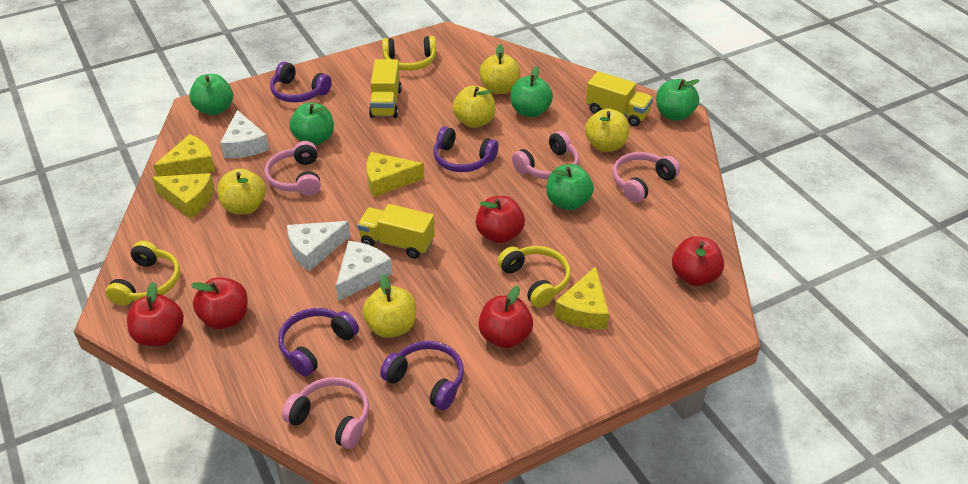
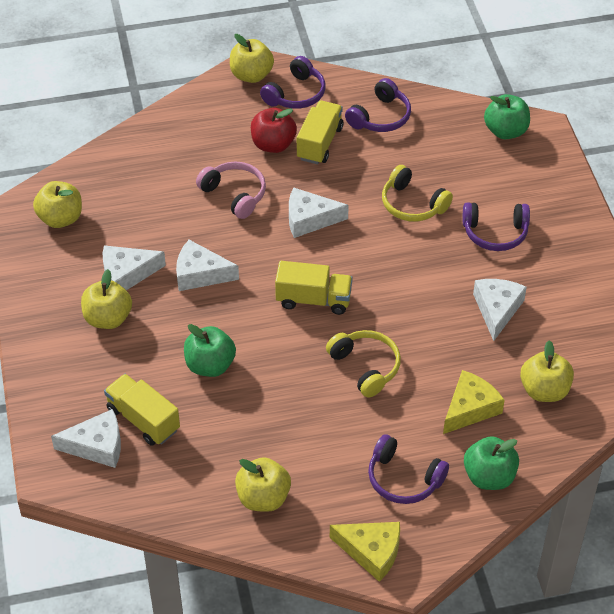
green apple: 5 -> 3
pink headphones: 4 -> 1
red apple: 5 -> 1
white cheese: 3 -> 5
yellow cheese: 4 -> 2
yellow headphones: 3 -> 2

